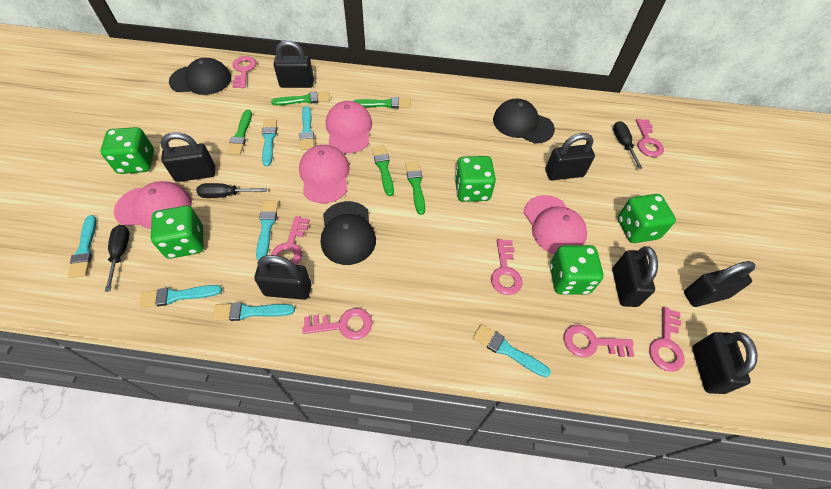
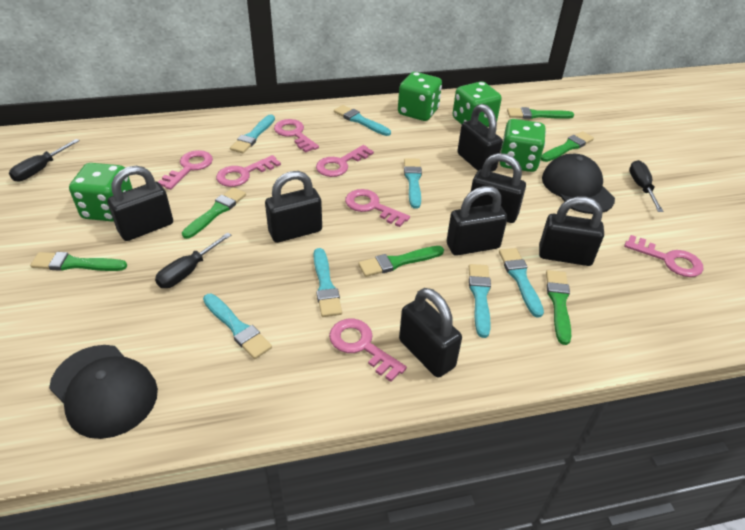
black cap: 3 -> 2
green brush: 5 -> 6
green dice: 5 -> 4
pink cap: 4 -> 0

